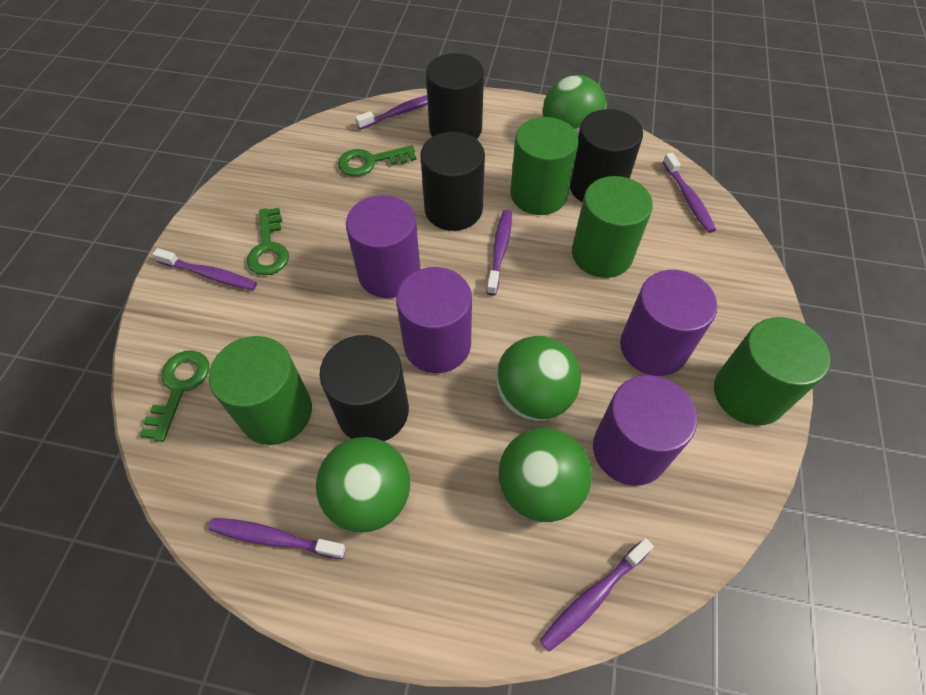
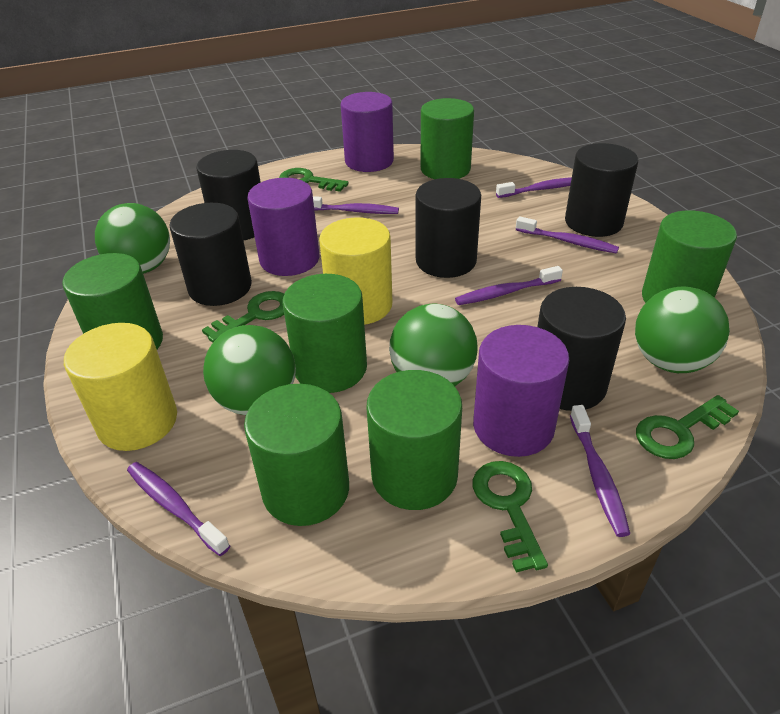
black cylinder: 4 -> 5
green cylinder: 4 -> 6
green key: 3 -> 4
purple cylinder: 4 -> 3
yellow cylinder: 0 -> 2

